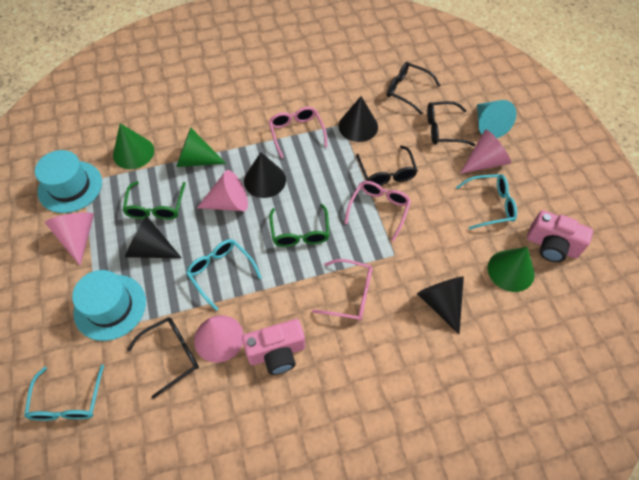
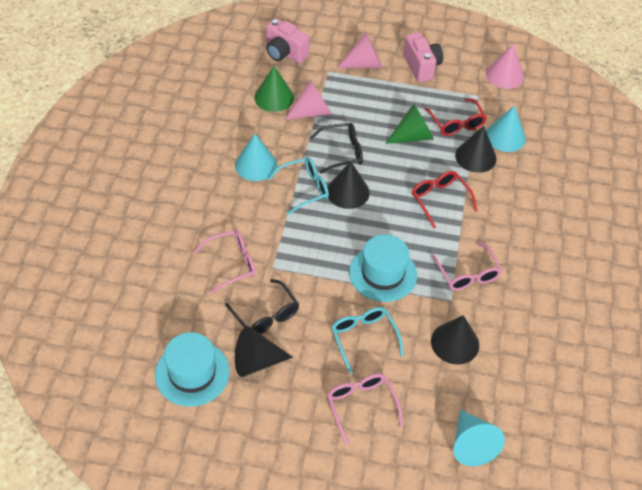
black glasses: 4 -> 2
green cone: 3 -> 2
green glasses: 2 -> 0
pink cone: 4 -> 3
red glasses: 0 -> 2
turquoise cone: 1 -> 3
turquoise glasses: 3 -> 2

